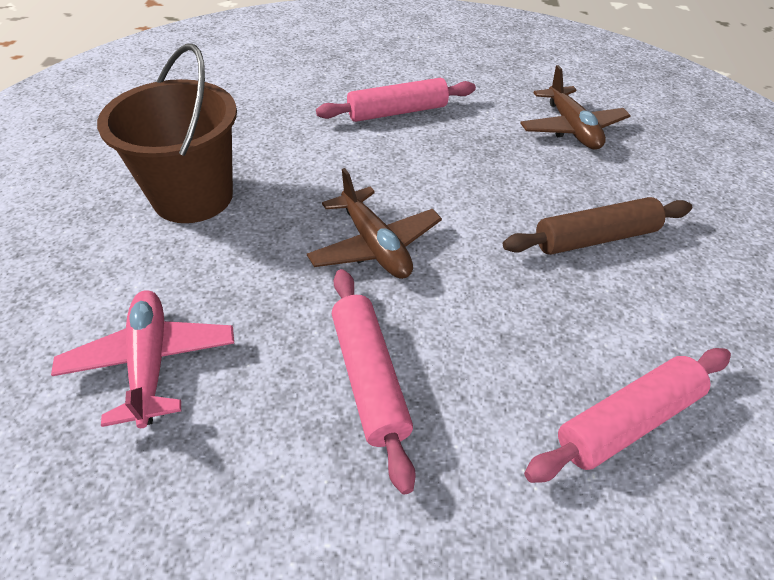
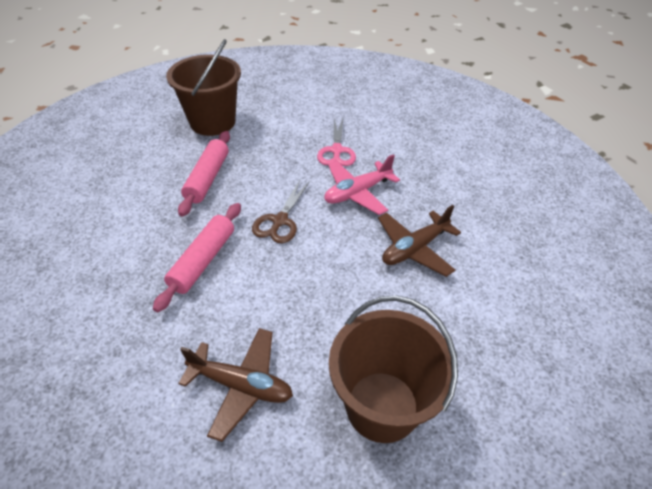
brown bucket: 1 -> 2
brown rolling pin: 1 -> 0
brown scissors: 0 -> 1
pink rolling pin: 3 -> 2
pink scissors: 0 -> 1

